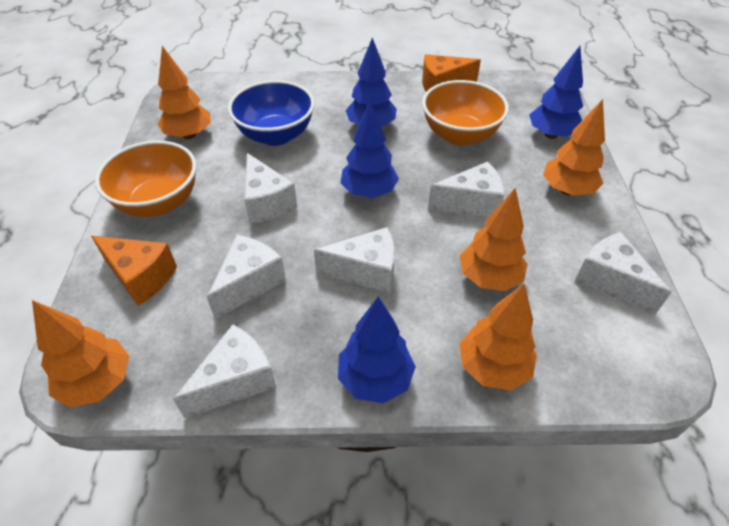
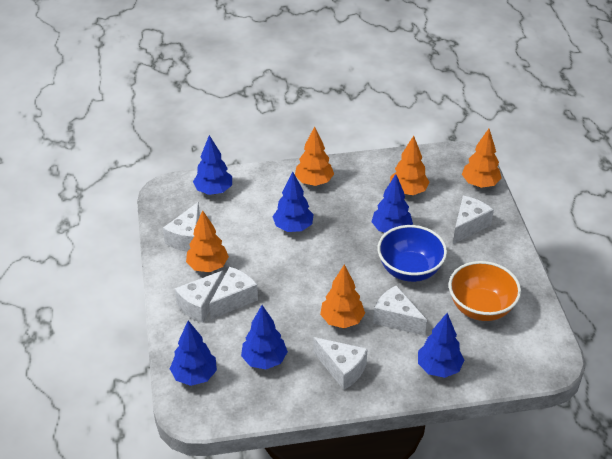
blue tree: 4 -> 6
orange bowl: 2 -> 1
orange cheese: 2 -> 0

